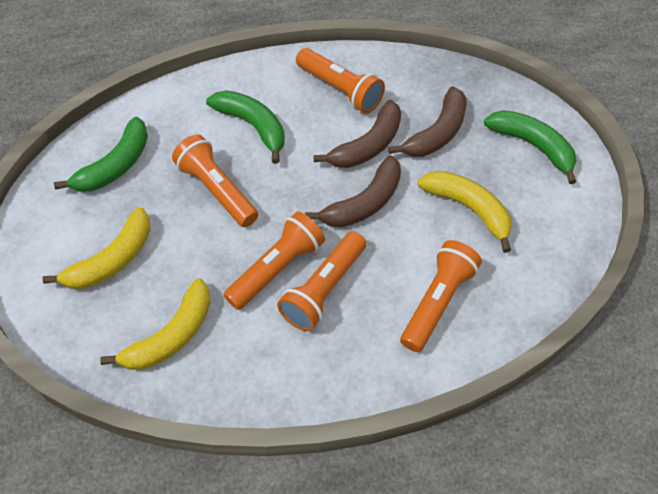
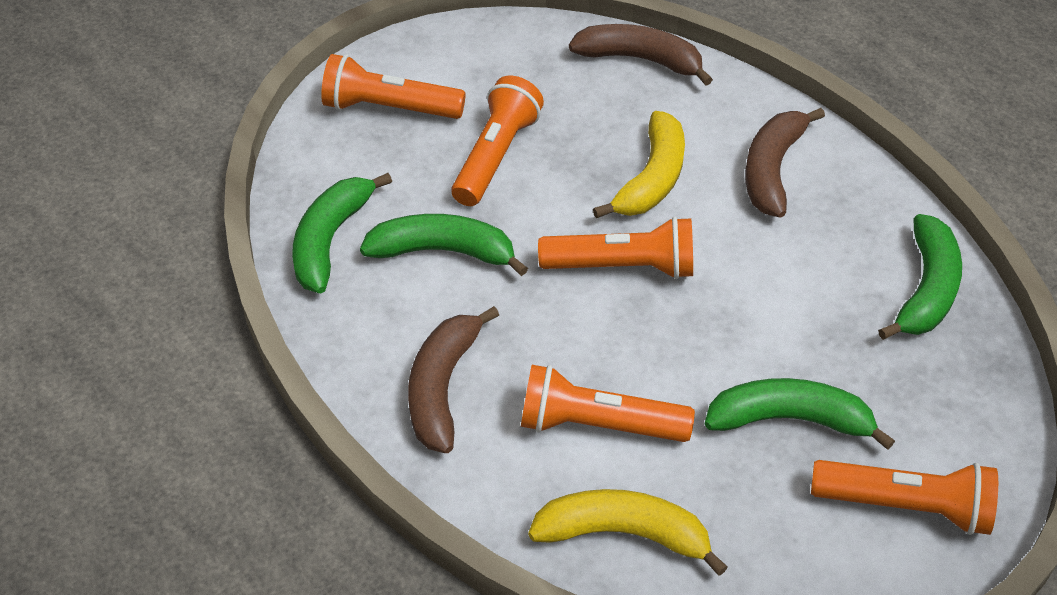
green banana: 3 -> 4
yellow banana: 3 -> 2

